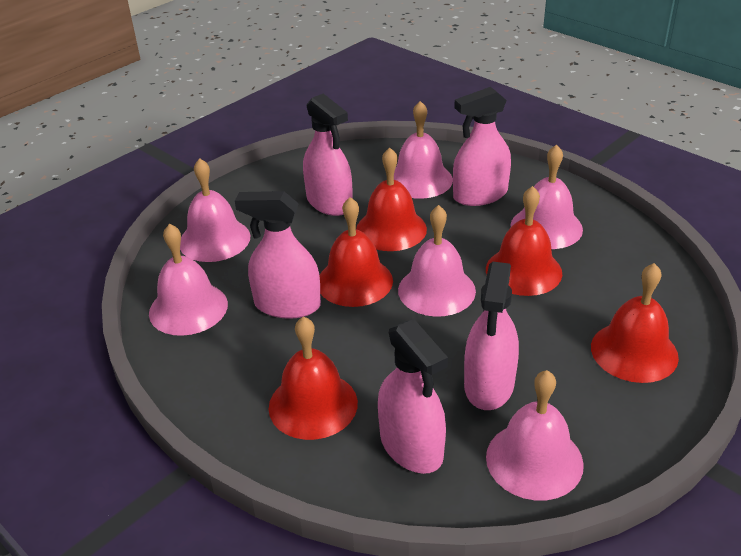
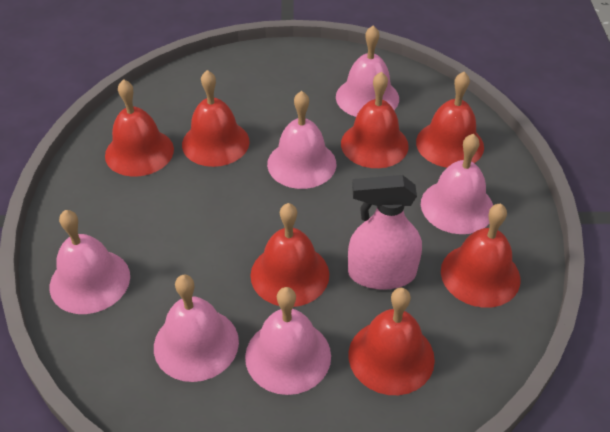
pink spray bottle: 5 -> 1
red bell: 5 -> 7

